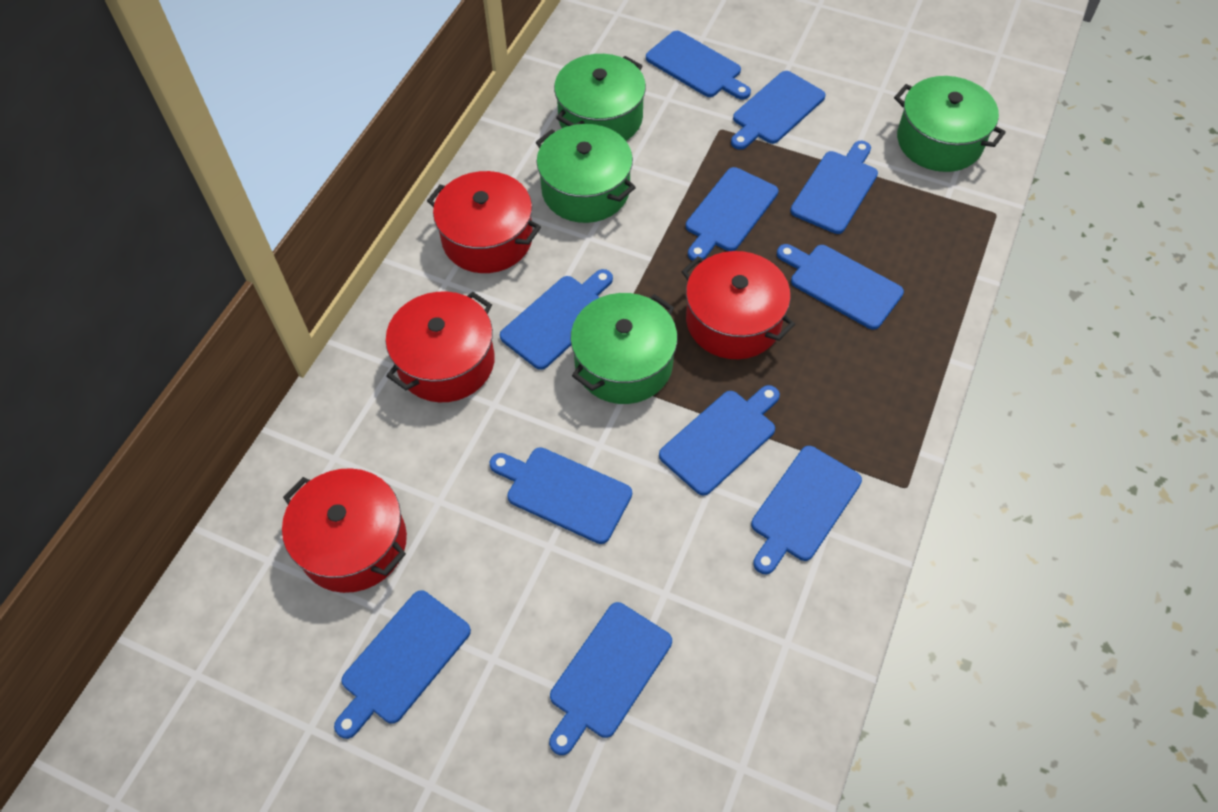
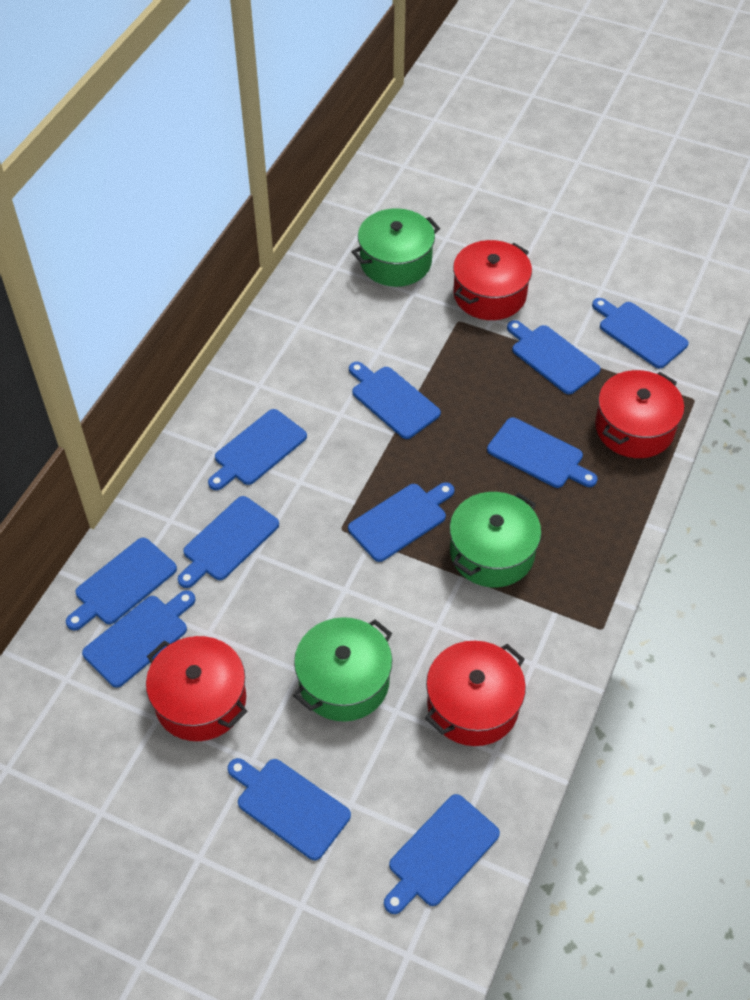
green pot: 4 -> 3

